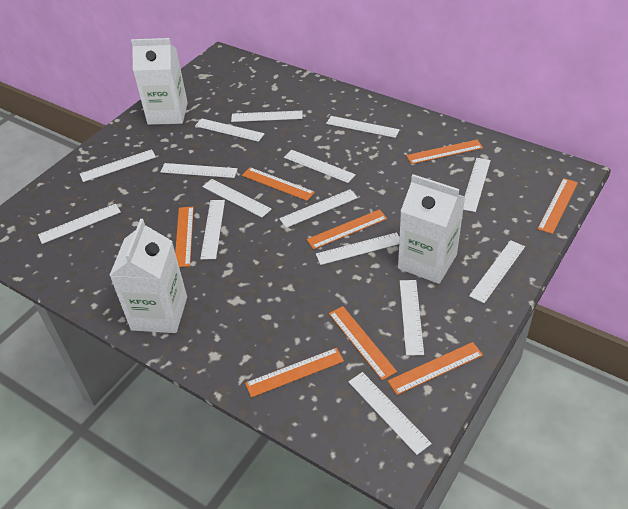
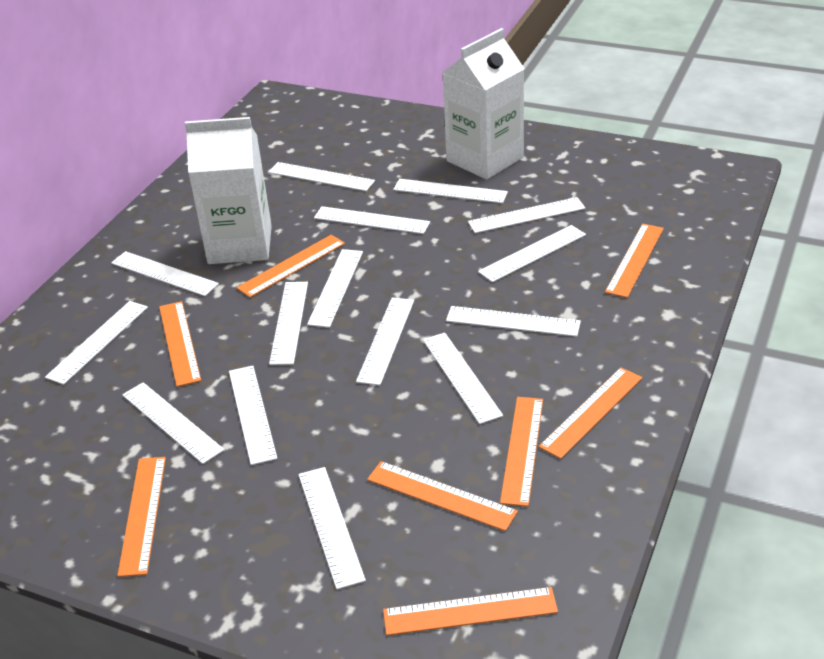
white carton: 3 -> 2

